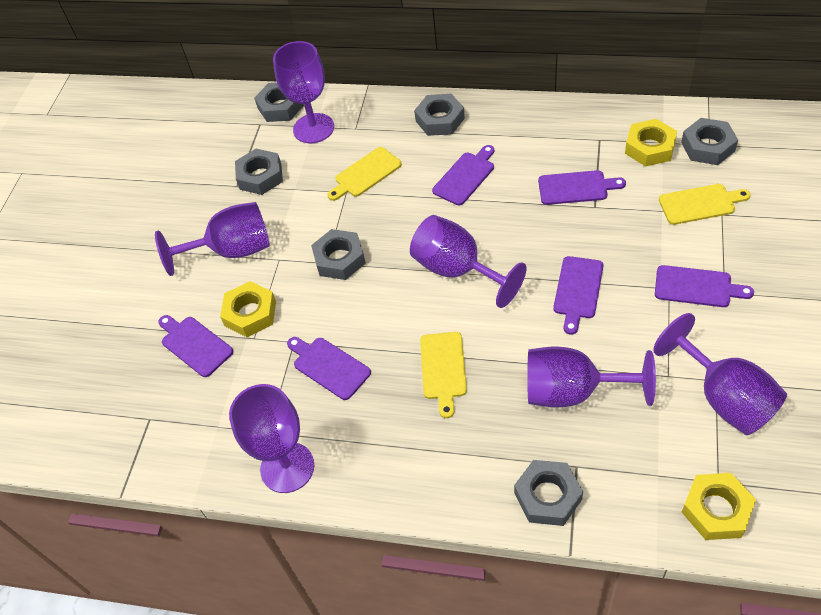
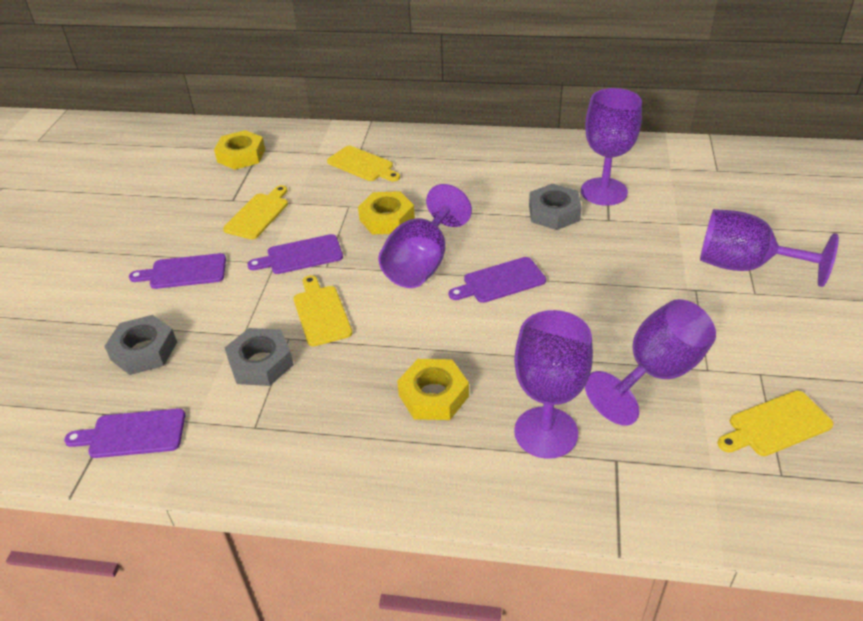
grey nut: 6 -> 3
purple cutting board: 6 -> 4
purple goblet: 6 -> 5
yellow cutting board: 3 -> 4

